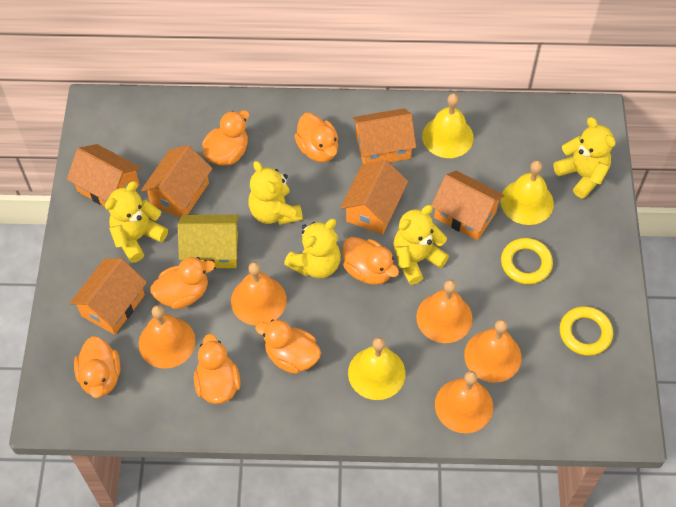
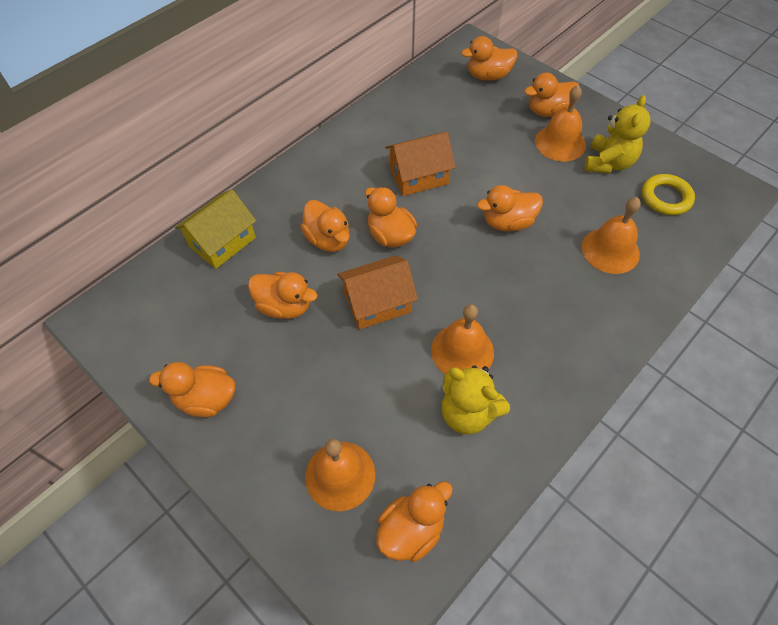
orange bell: 5 -> 4
orange duck: 7 -> 8
orange house: 6 -> 2
yellow bell: 3 -> 0
yellow ring: 2 -> 1
yellow teddy bear: 5 -> 2

